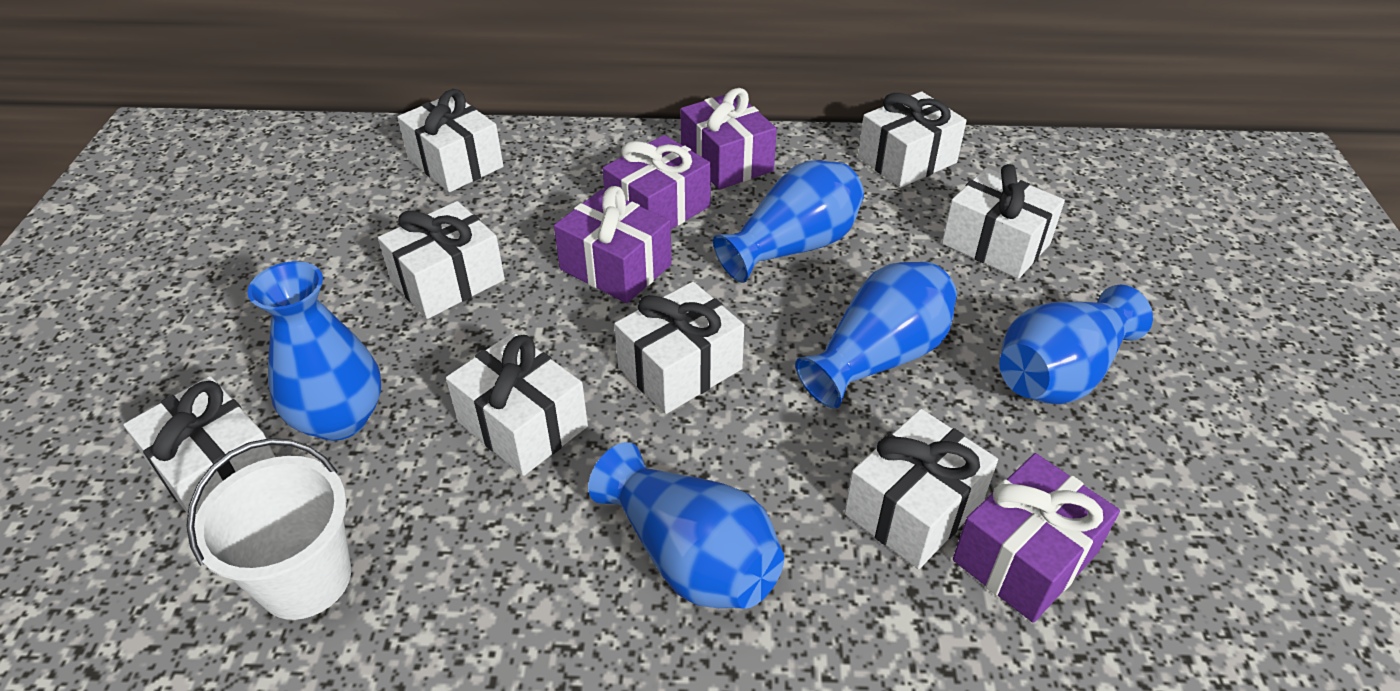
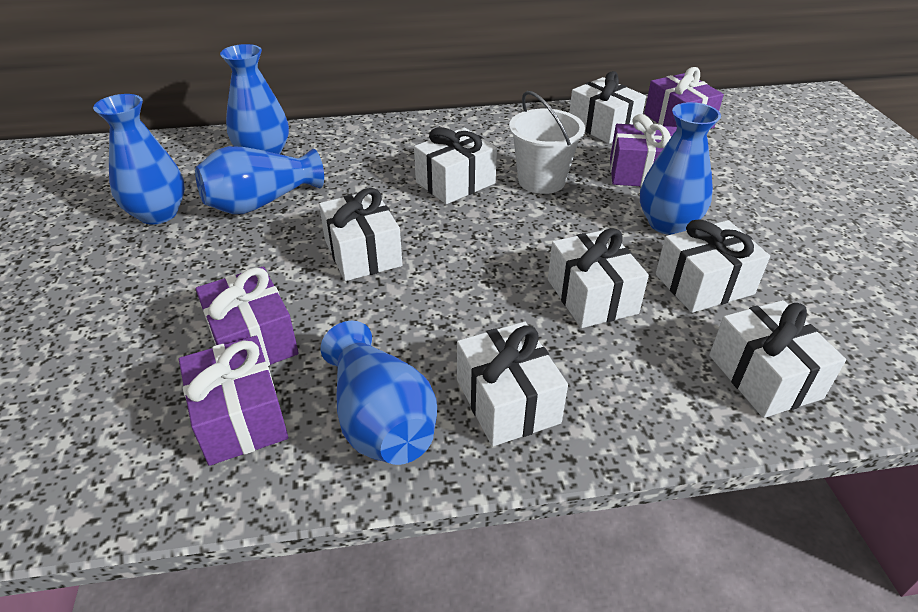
white gift: 8 -> 7

